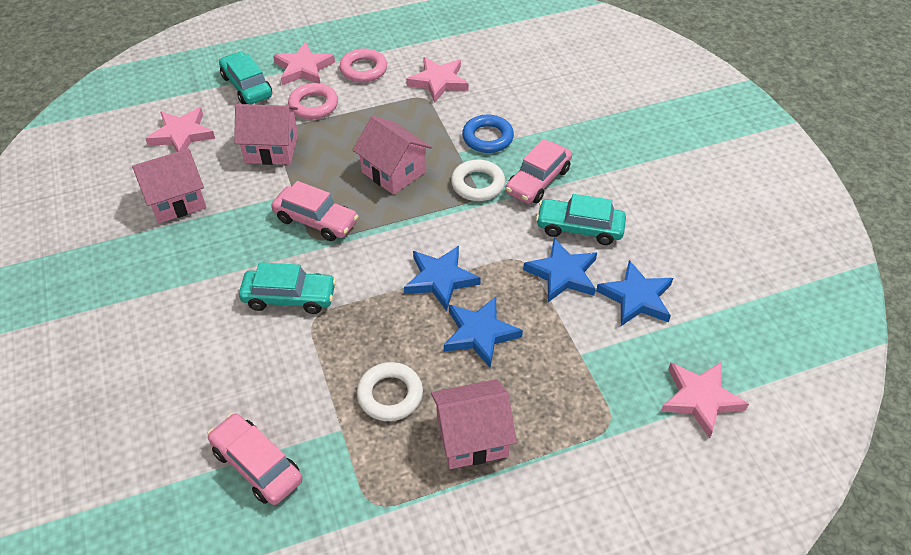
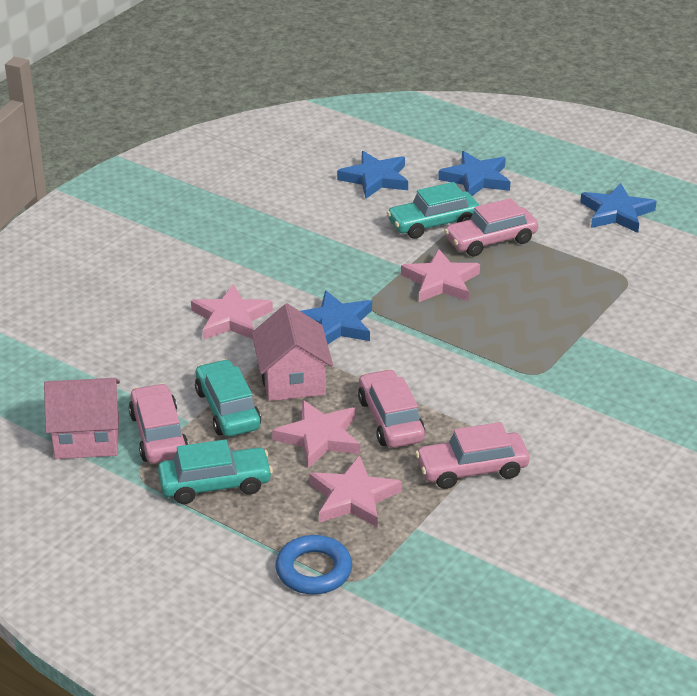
pink car: 3 -> 4
pink house: 4 -> 2
pink ring: 2 -> 0
white ring: 2 -> 0

